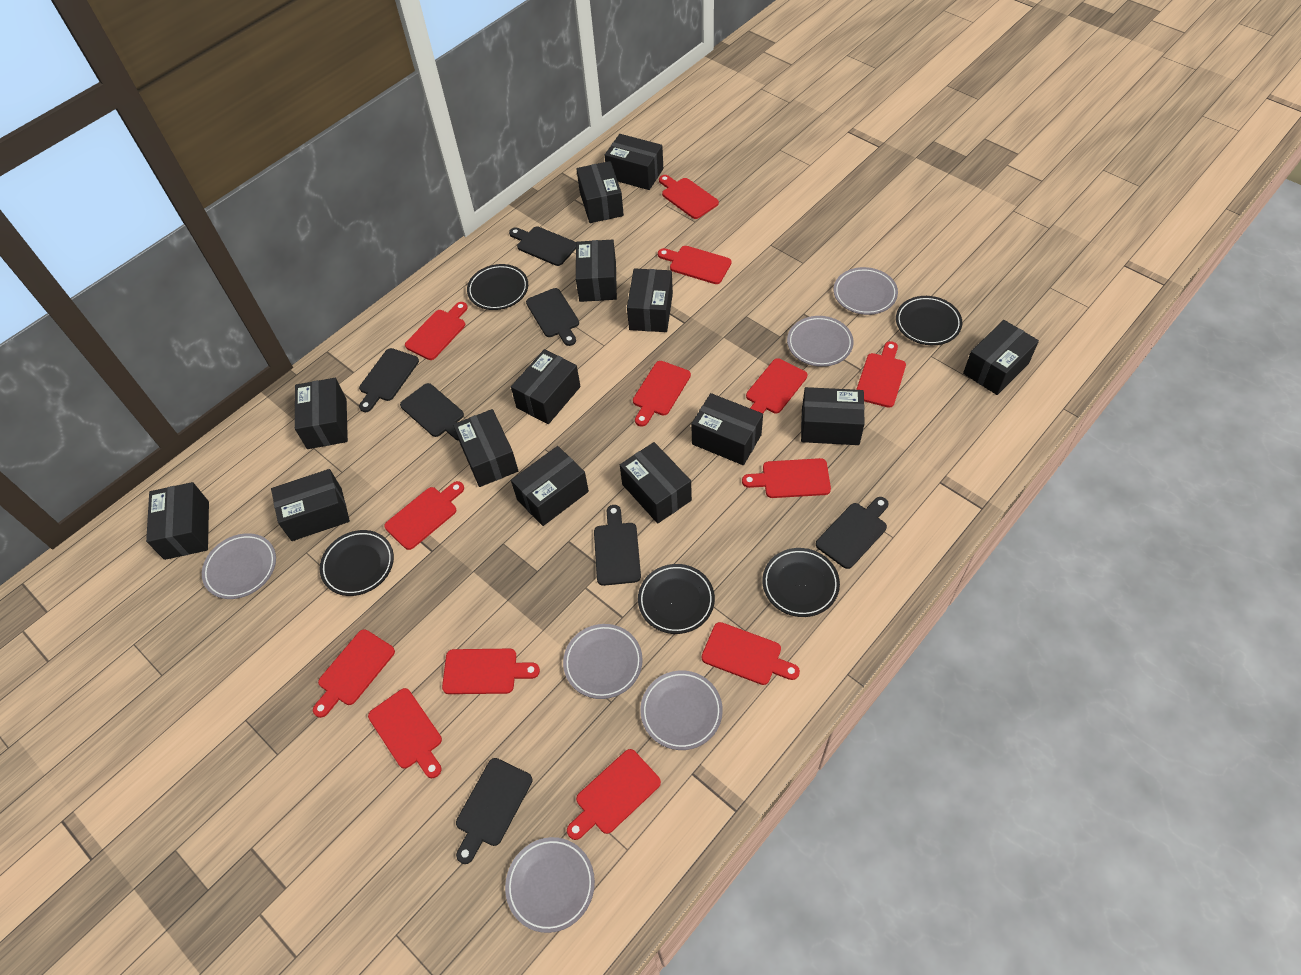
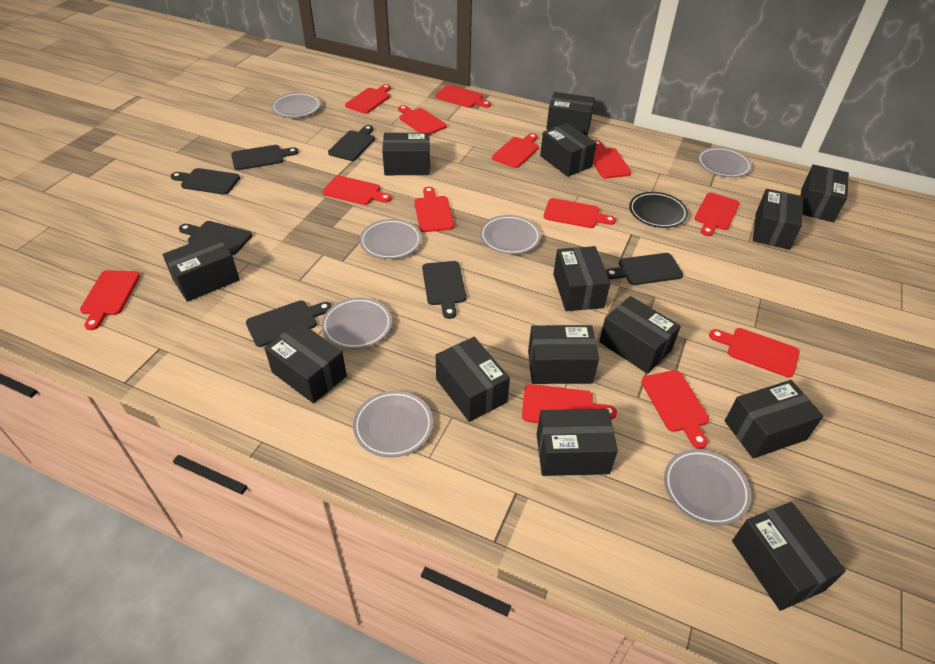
black plate: 5 -> 1
grey plate: 6 -> 7

